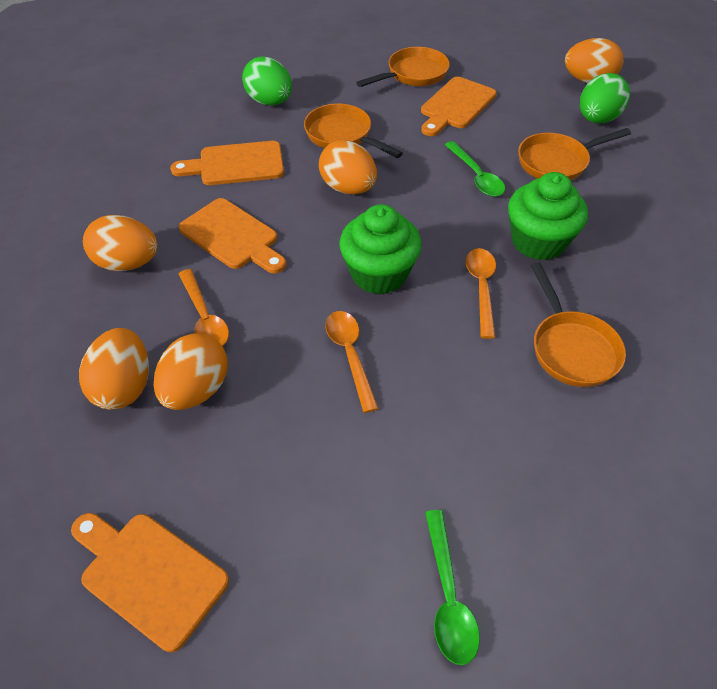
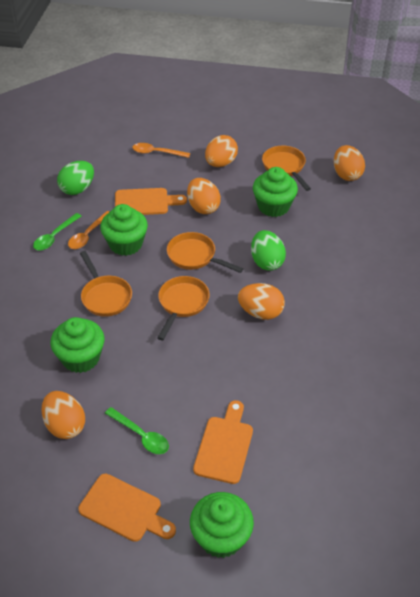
green cupcake: 2 -> 4
orange cutting board: 4 -> 3
orange spoon: 3 -> 2

